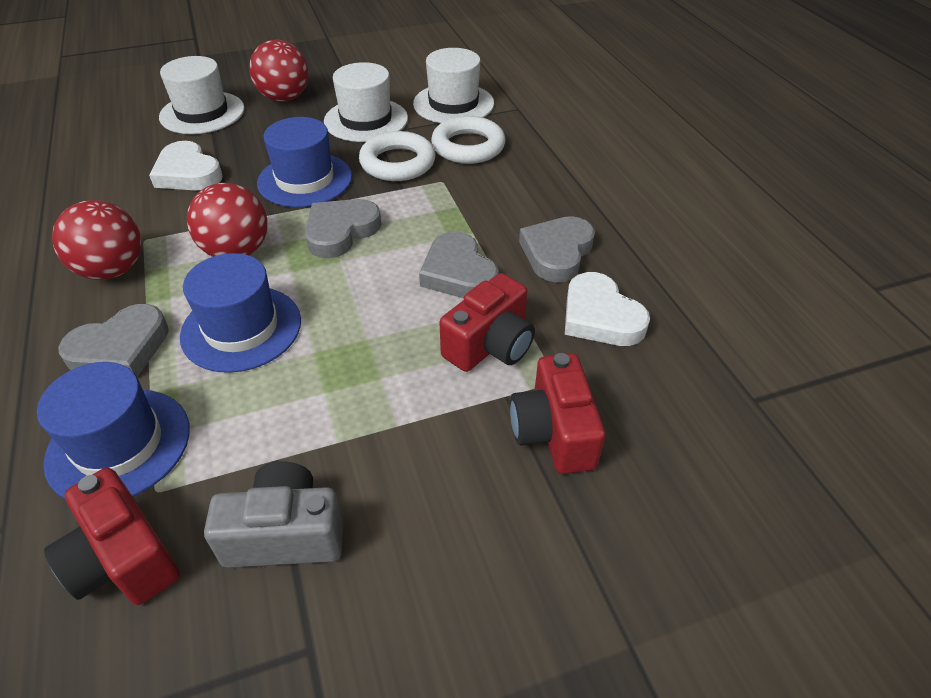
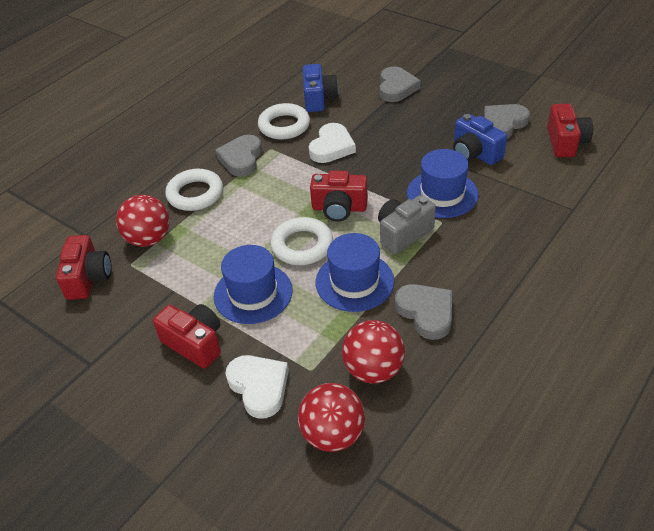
blue camera: 0 -> 2
red camera: 3 -> 4
white hat: 3 -> 0
white ring: 2 -> 3

